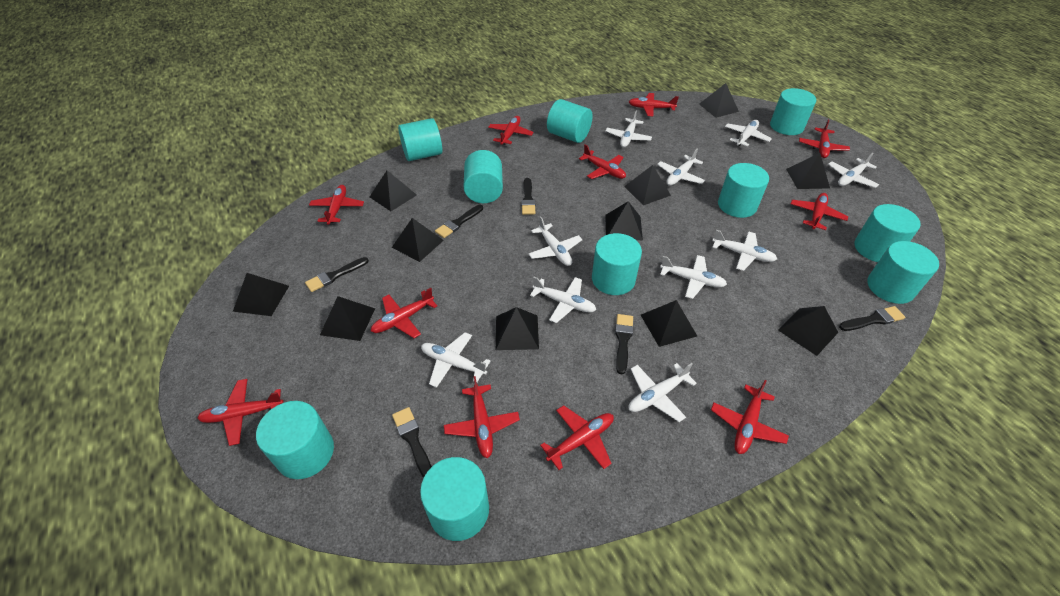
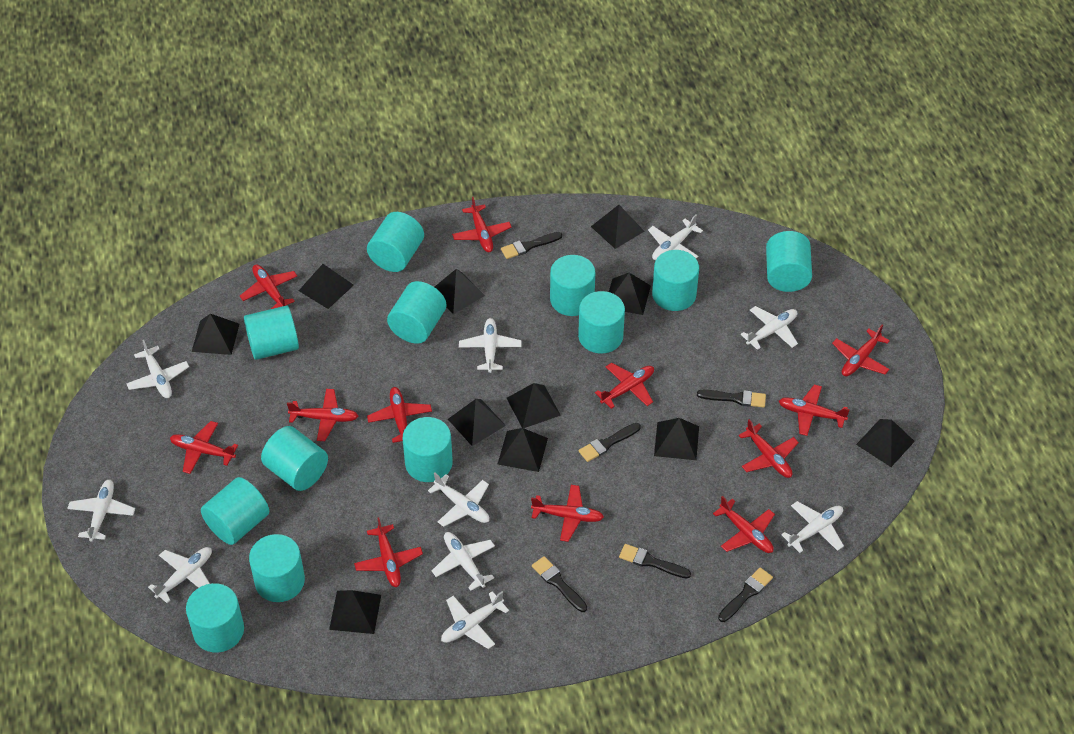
red plane: 11 -> 12
turquoise cylinder: 10 -> 12

